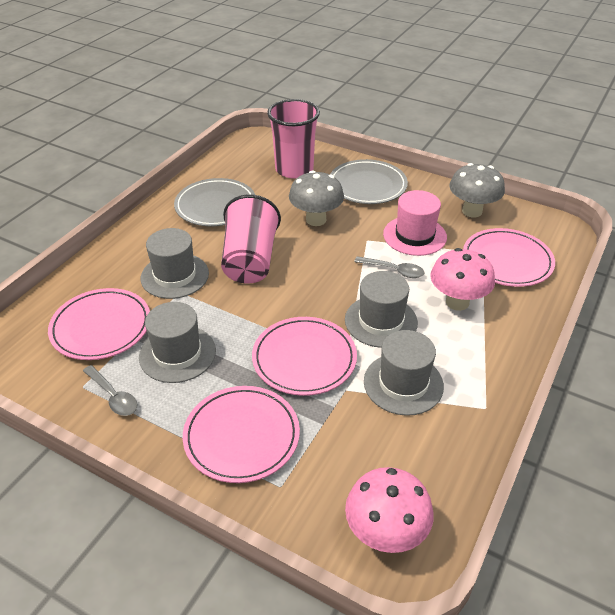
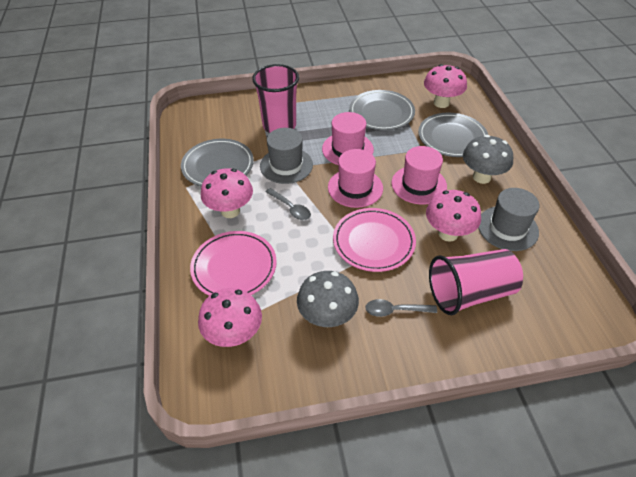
grey hat: 4 -> 2
grey plate: 2 -> 3
pink hat: 1 -> 3
pink mushroom: 2 -> 4
pink plate: 4 -> 2

